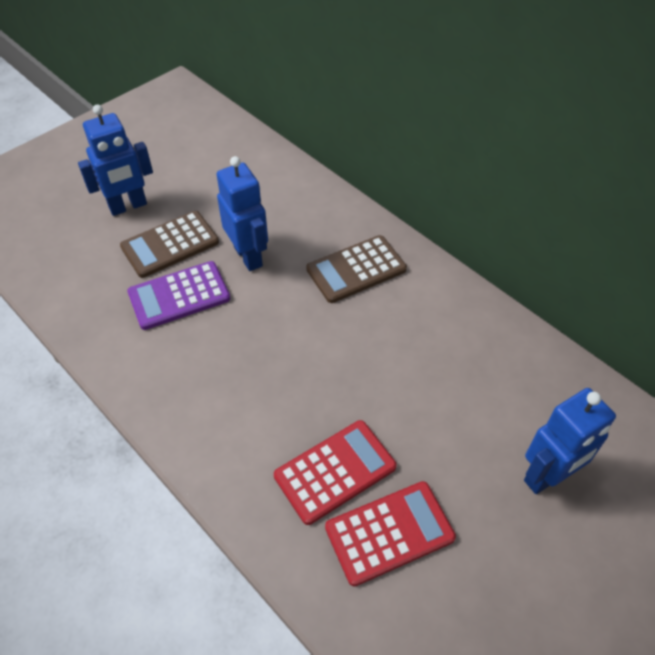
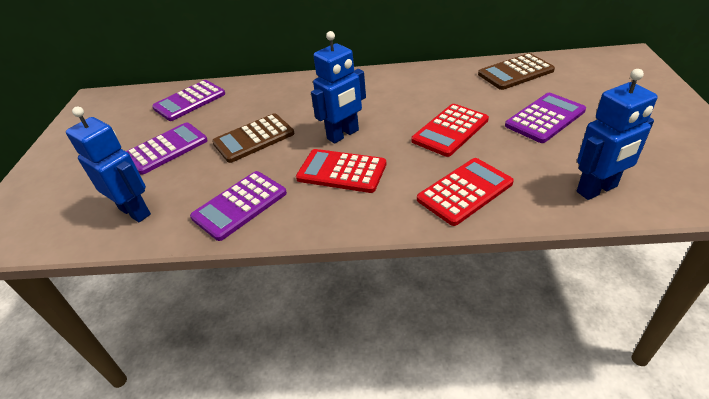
purple calculator: 1 -> 4
red calculator: 2 -> 3

